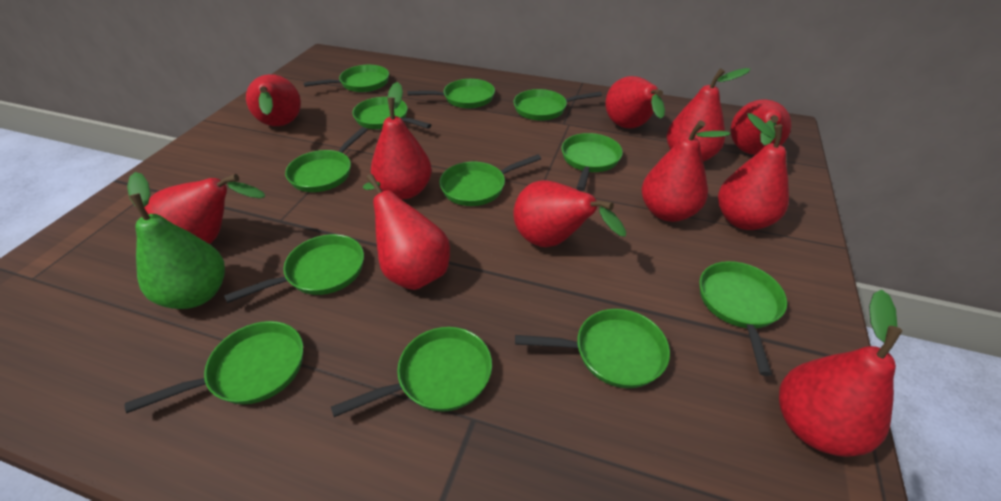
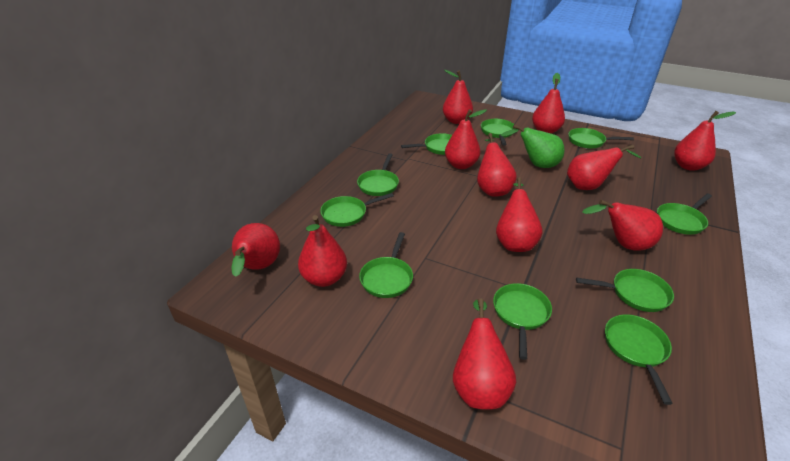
green pan: 12 -> 10

